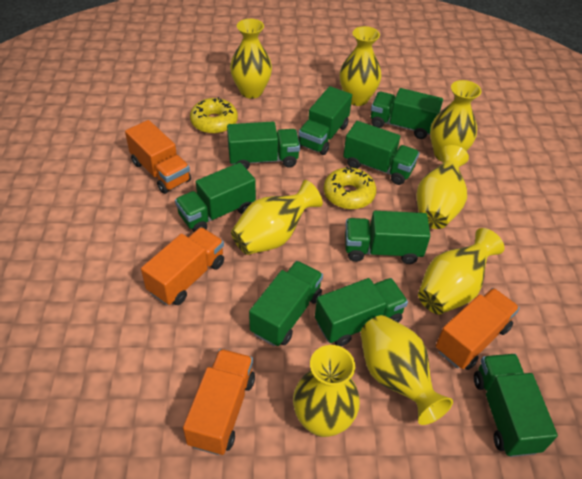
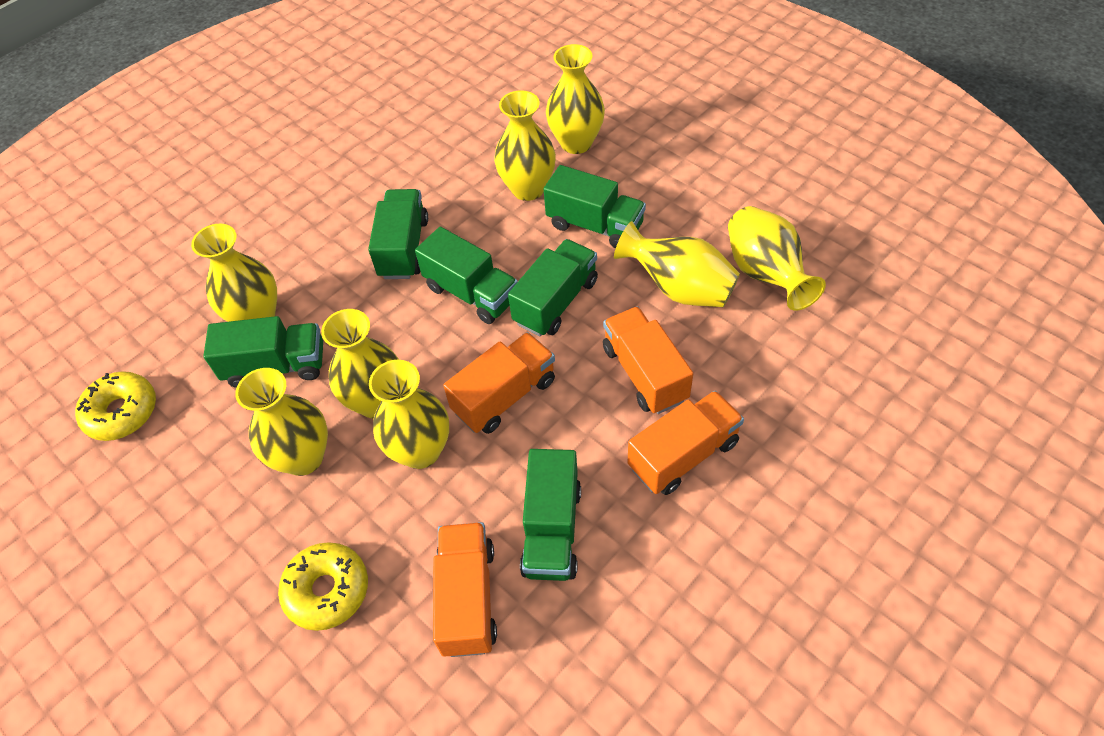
green truck: 9 -> 6

